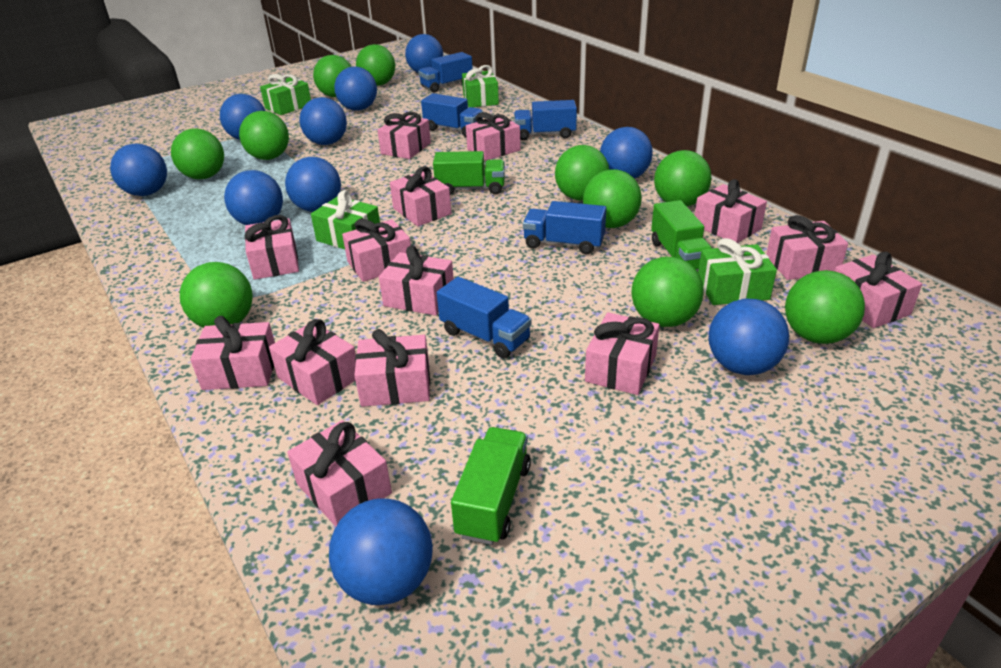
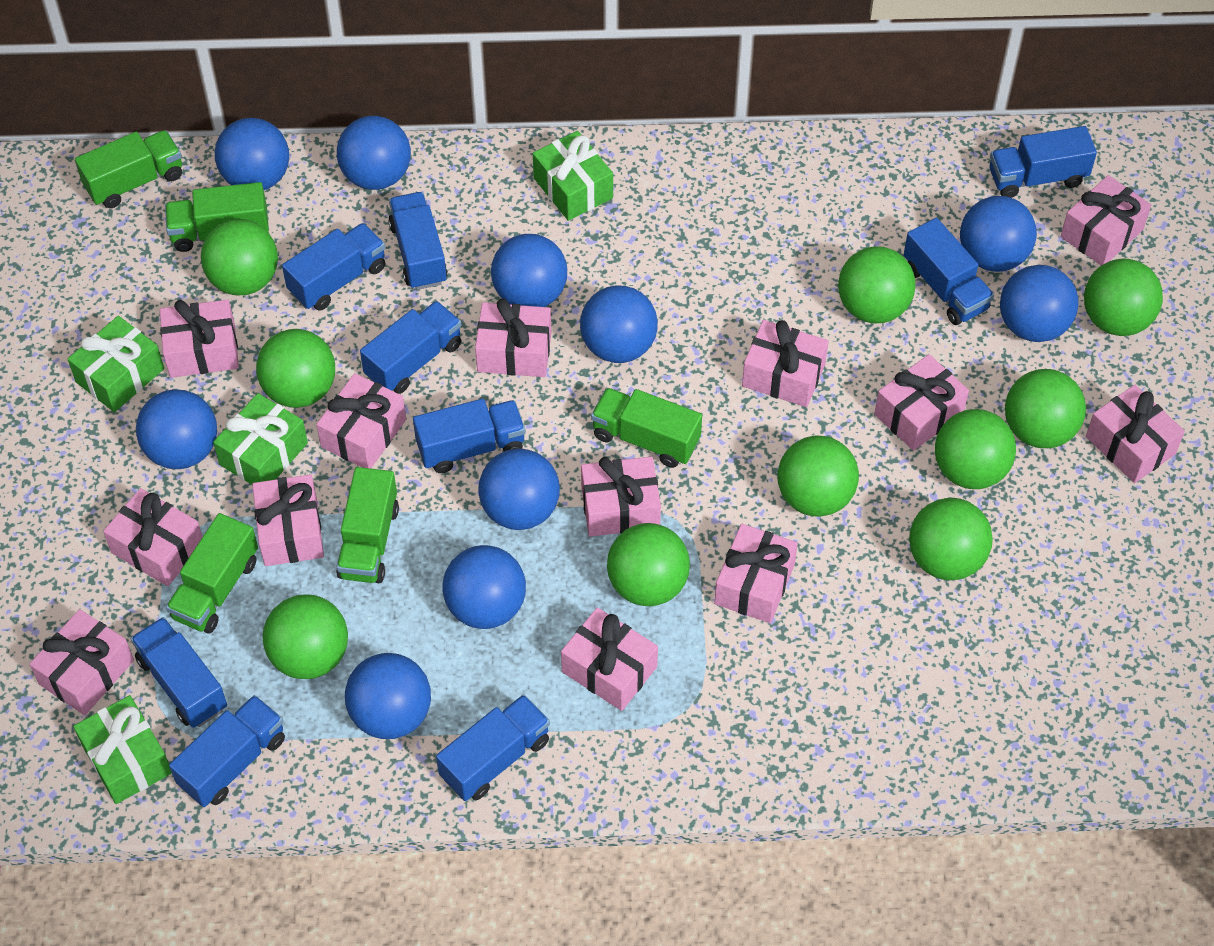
blue truck: 5 -> 9
green truck: 3 -> 5
pink gift: 14 -> 13

